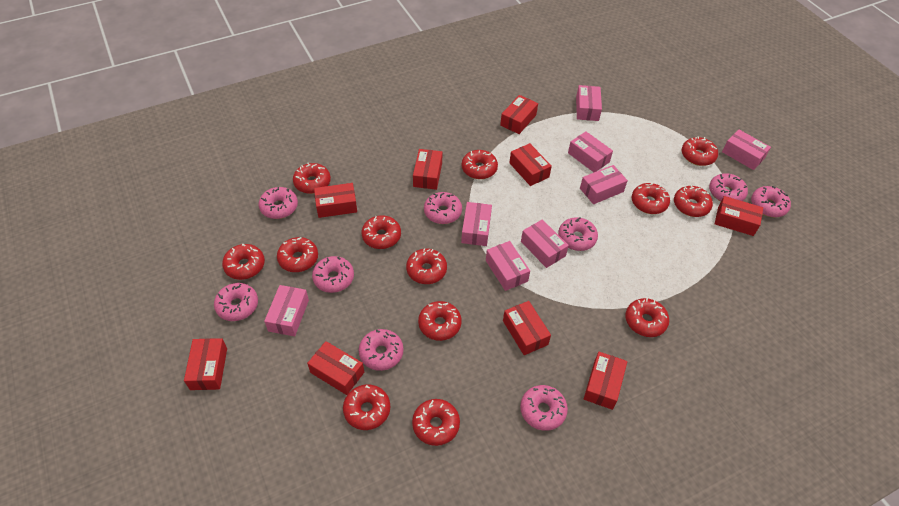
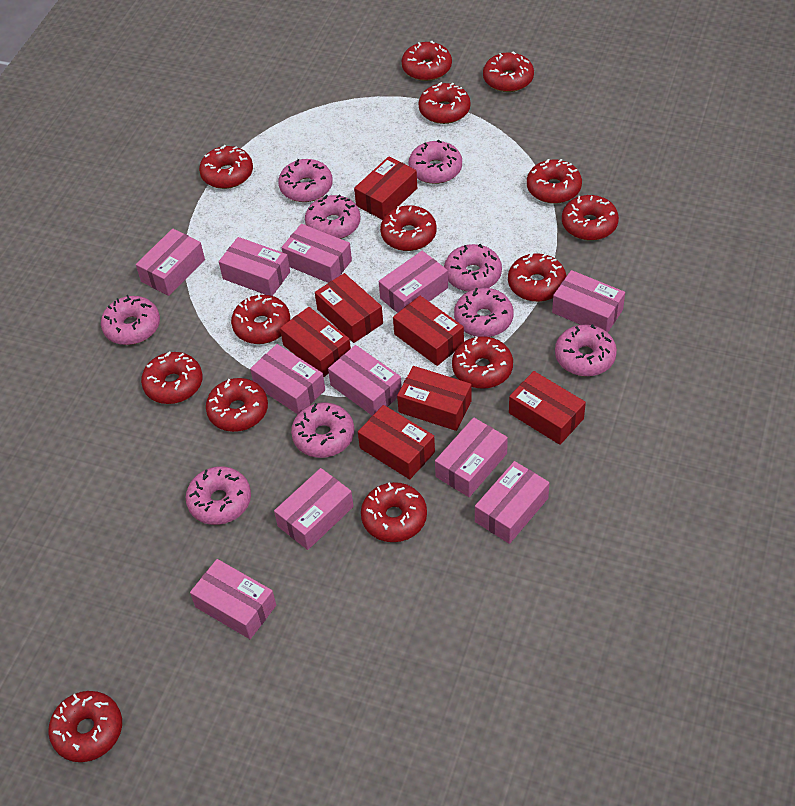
pink box: 8 -> 11
red box: 9 -> 7
red donut: 13 -> 14

